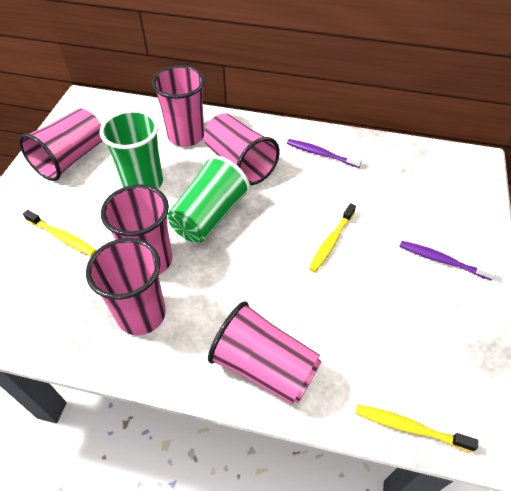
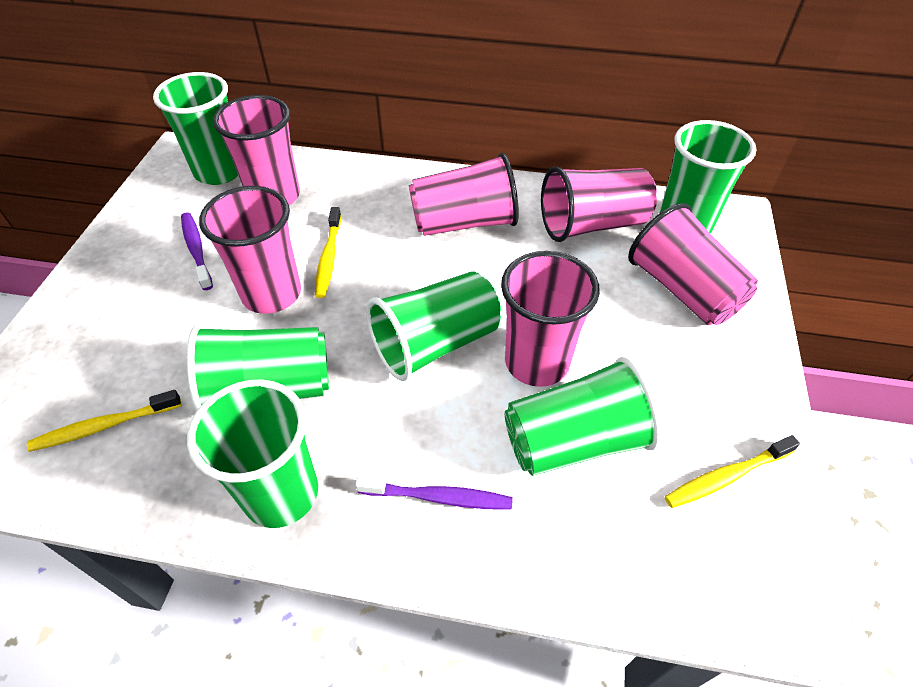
green cup: 2 -> 6

